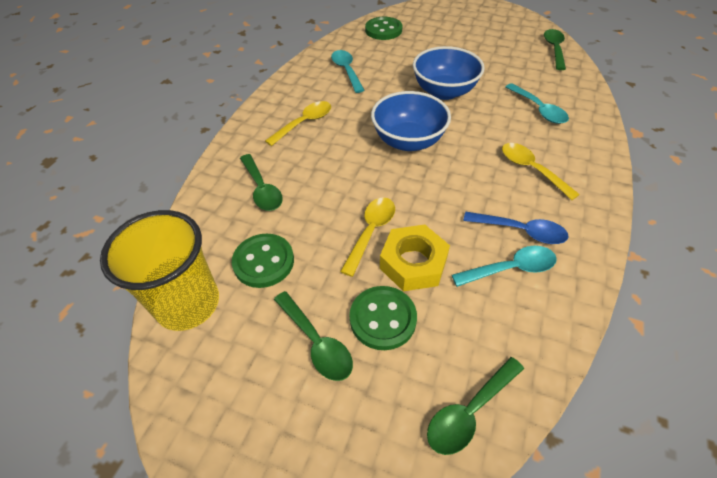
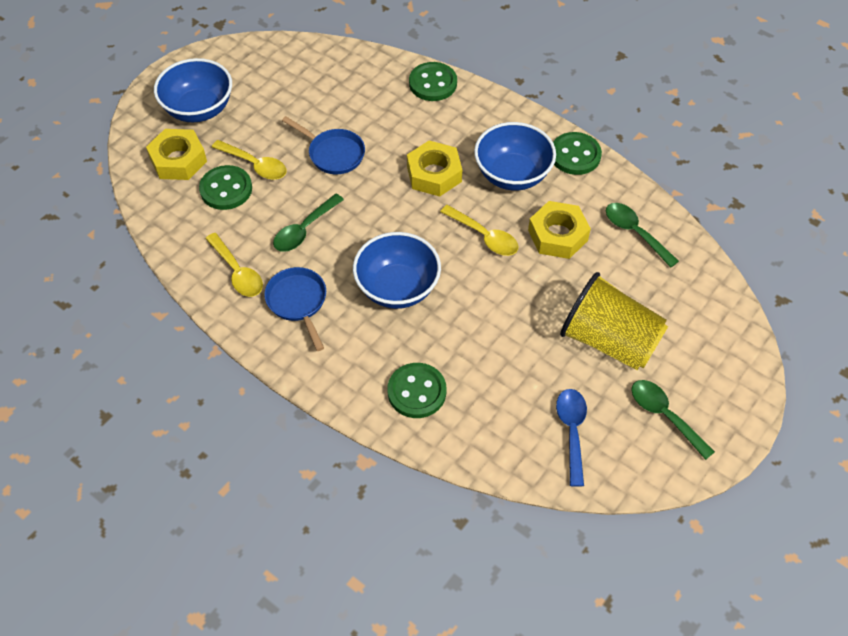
blue bowl: 2 -> 3
blue pan: 0 -> 2
green button: 3 -> 4
green spoon: 4 -> 3
turquoise spoon: 3 -> 0
yellow nut: 1 -> 3

